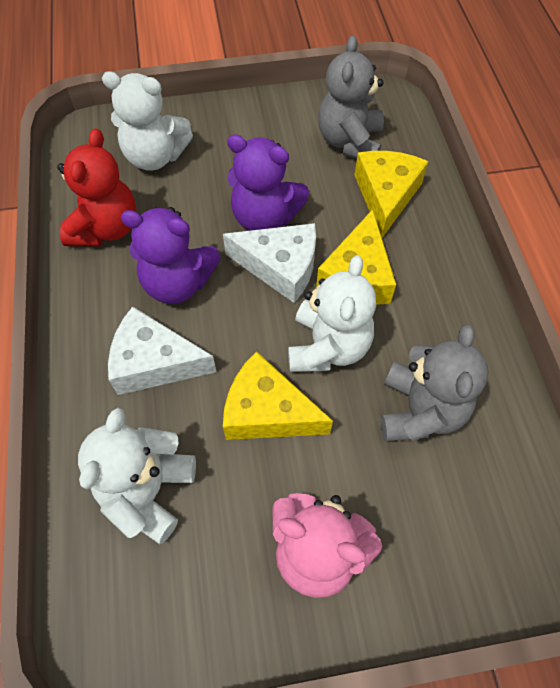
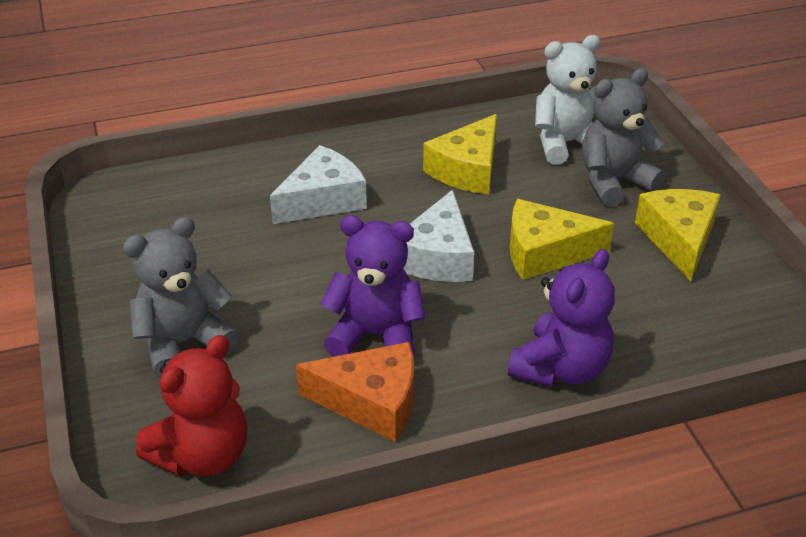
orange cheese: 0 -> 1
pink teddy bear: 1 -> 0
white teddy bear: 3 -> 1

